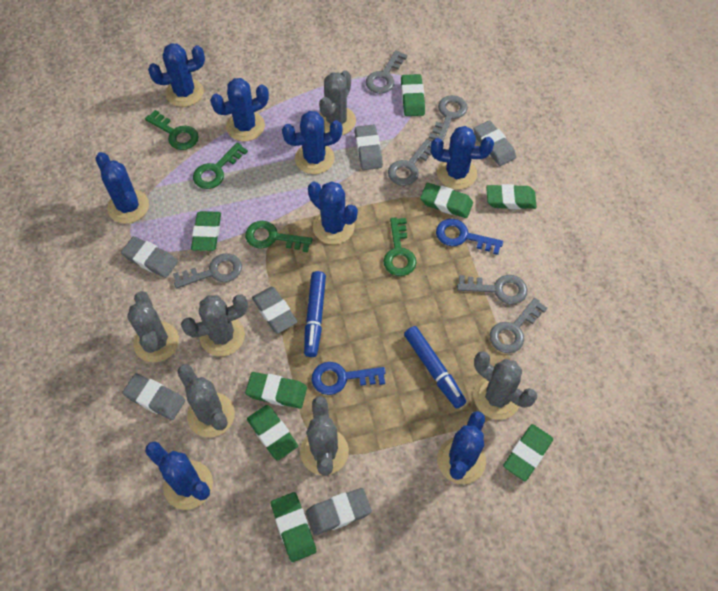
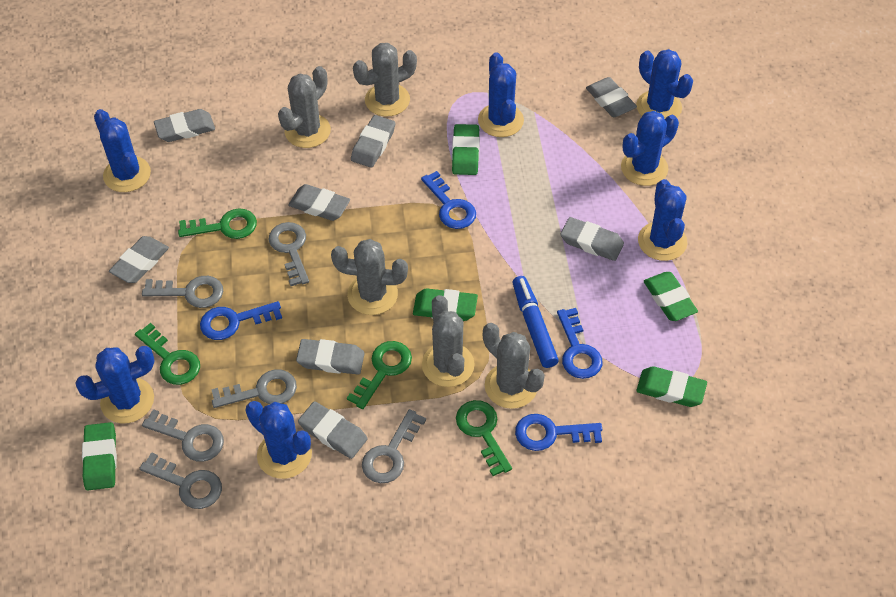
blue cactus: 8 -> 7
blue key: 2 -> 4
blue marker: 2 -> 1
green eraser: 8 -> 5
grey cactus: 6 -> 5
grey eraser: 6 -> 8

